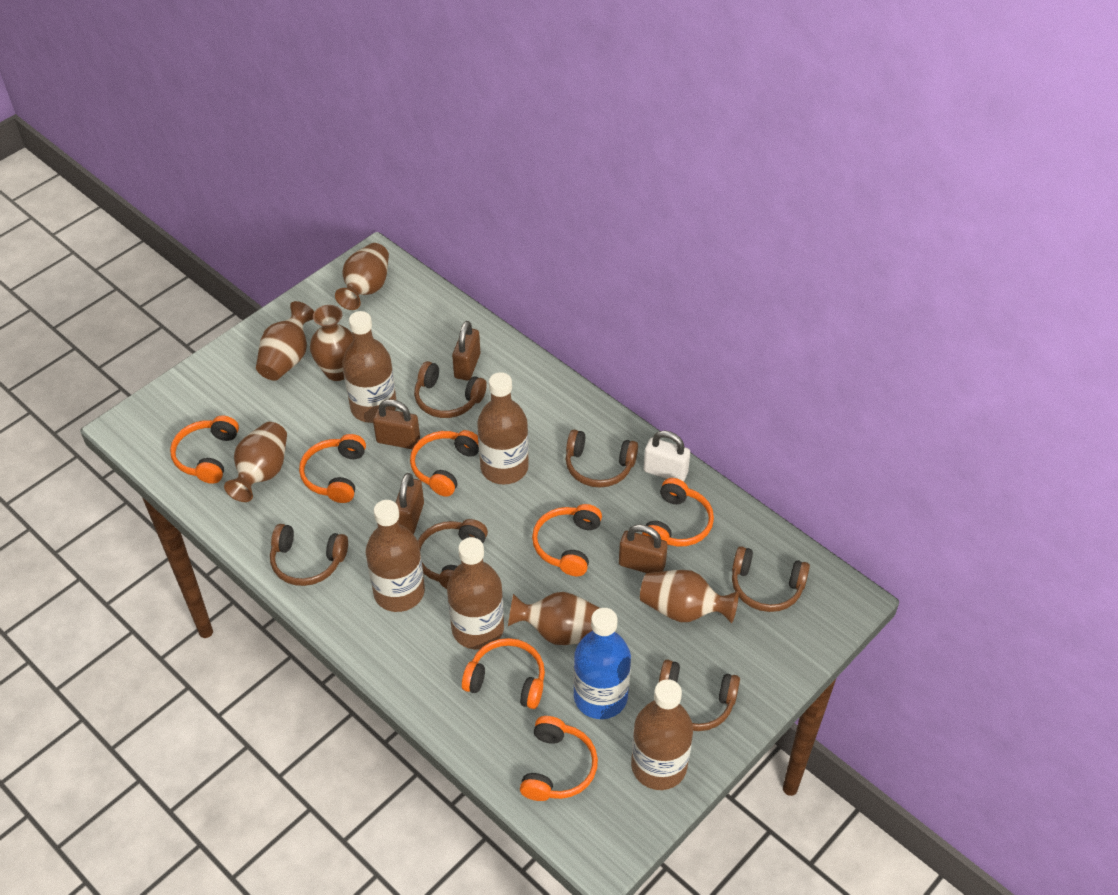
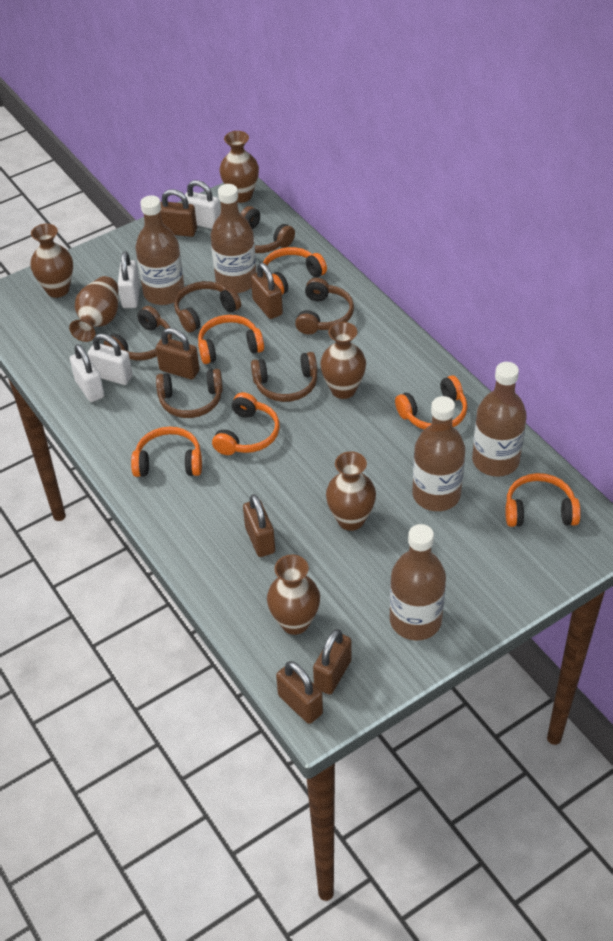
blue bottle: 1 -> 0
brown padlock: 4 -> 6
orange headphones: 7 -> 6
white padlock: 1 -> 4

